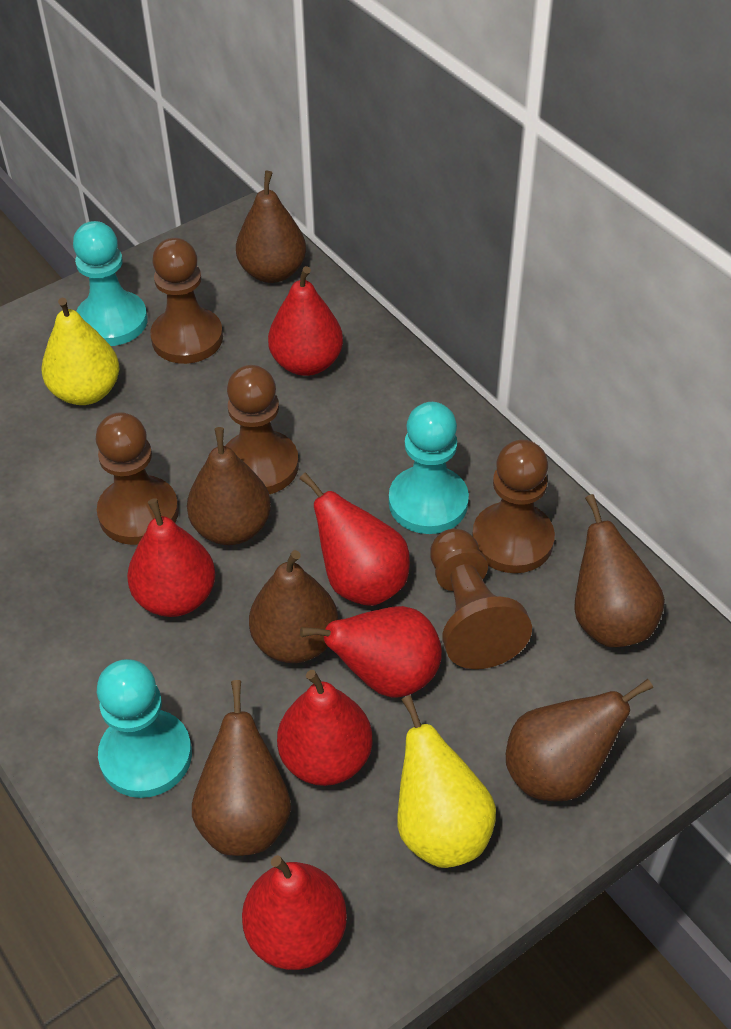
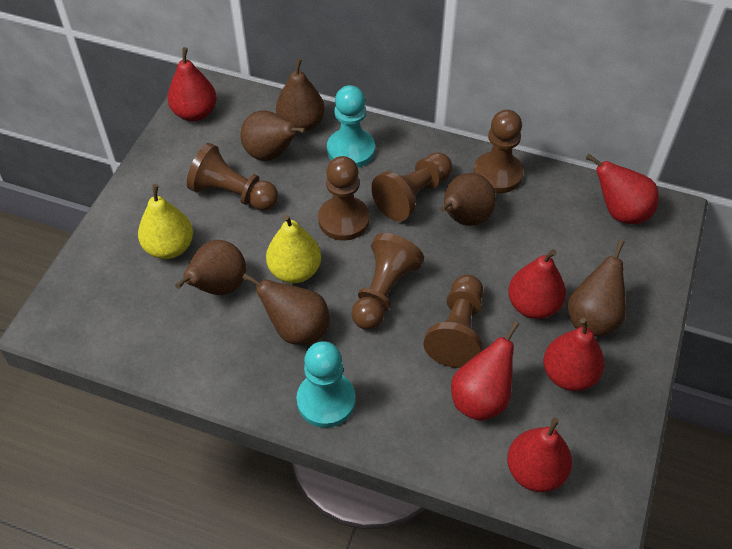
brown pawn: 5 -> 6
turquoise pawn: 3 -> 2

